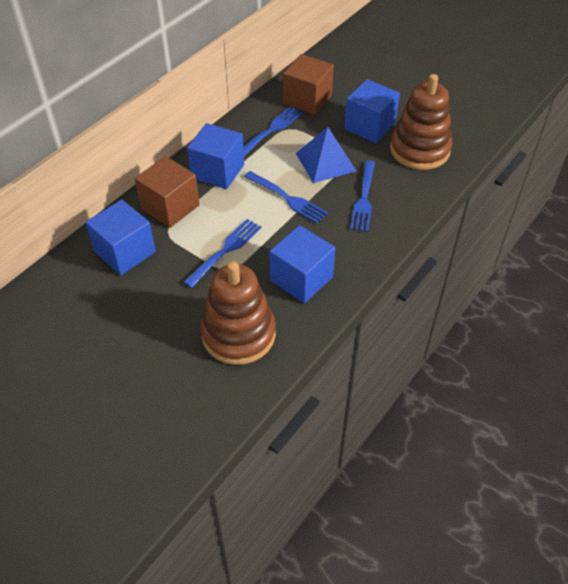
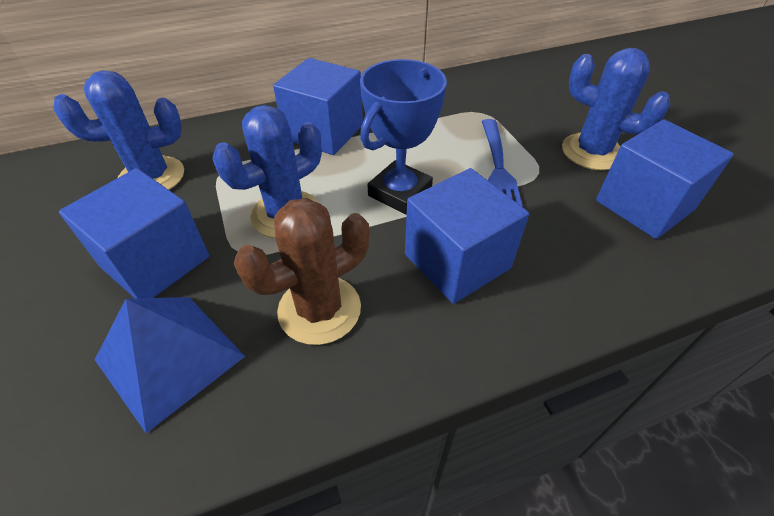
blue cactus: 0 -> 3
blue fork: 4 -> 1
blue trophy: 0 -> 1
brown cactus: 0 -> 1
brown cube: 2 -> 0
brown stacking toy: 2 -> 0

